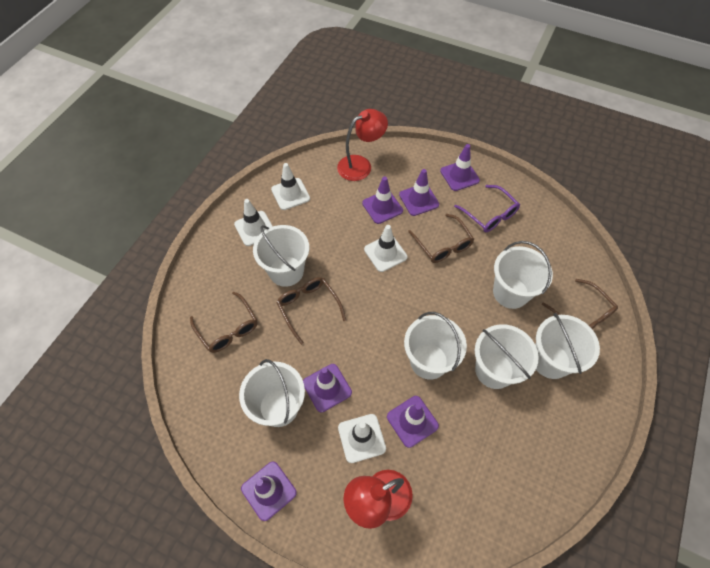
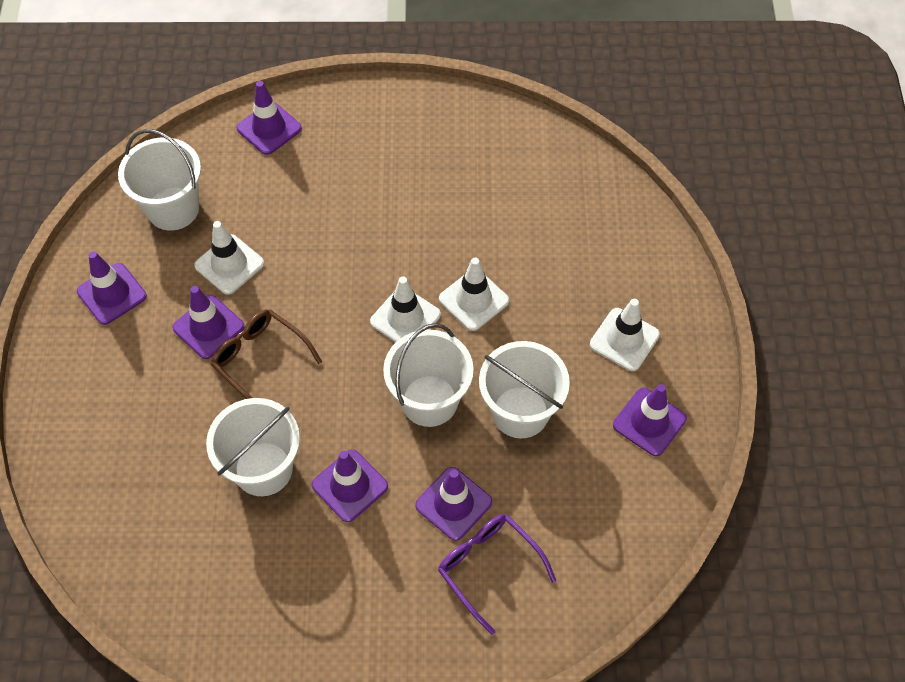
brown glasses: 4 -> 1
red lamp: 2 -> 0
white bucket: 6 -> 4

